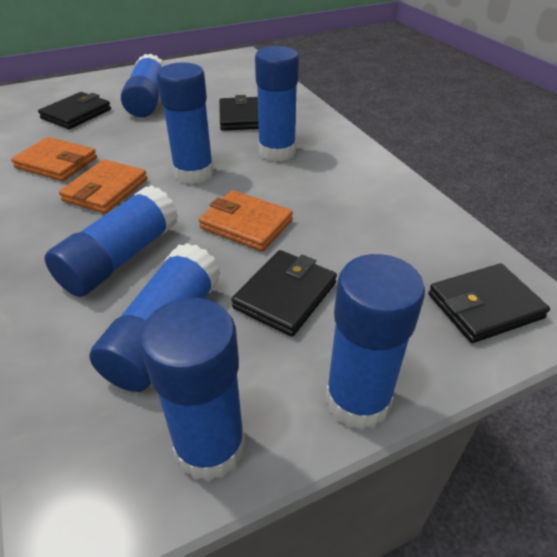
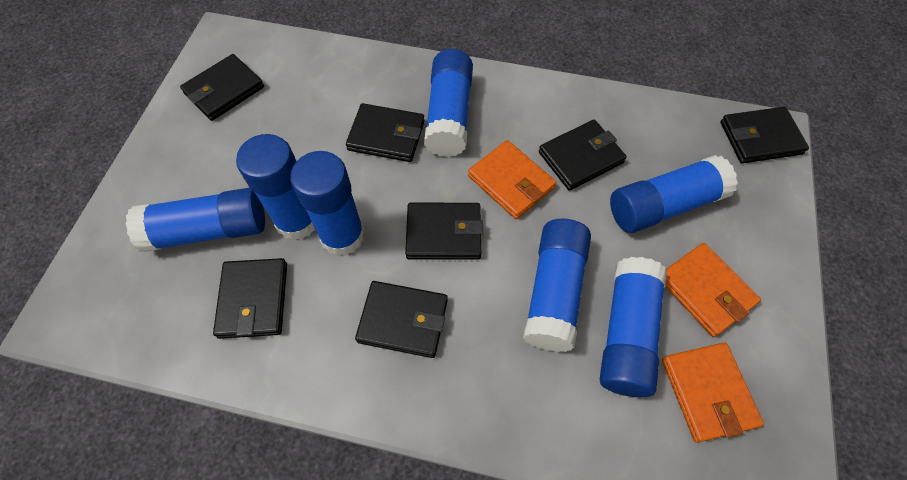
black wallet: 4 -> 7

